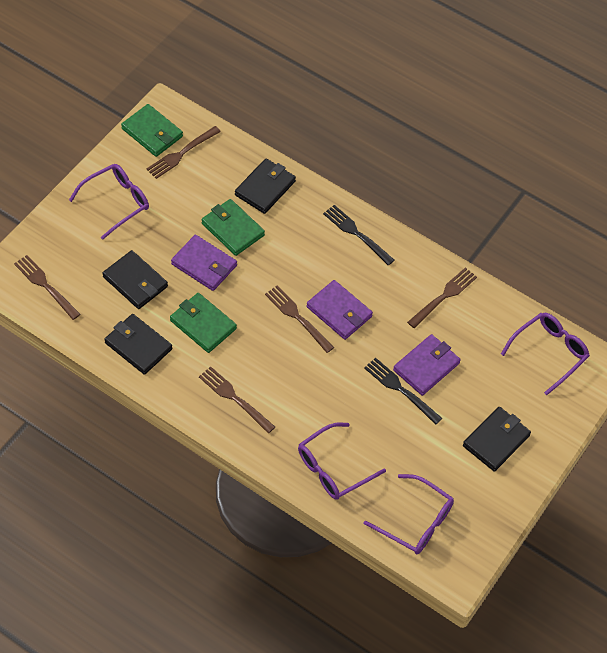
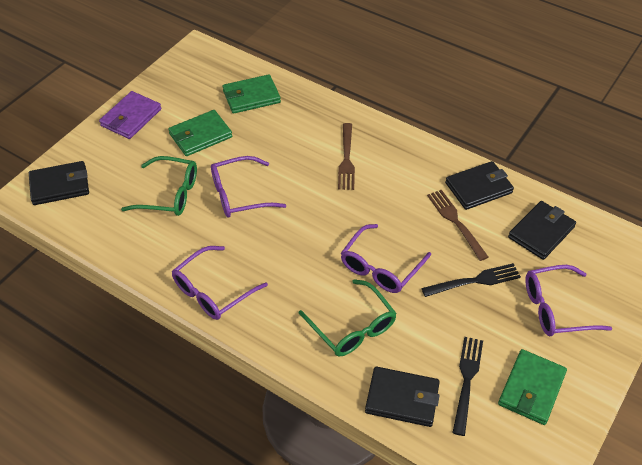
brown fork: 5 -> 2
green glasses: 0 -> 2
purple wallet: 3 -> 1

